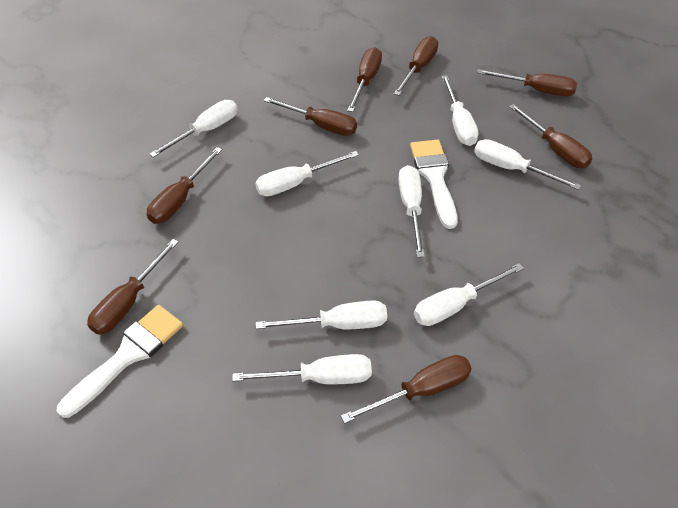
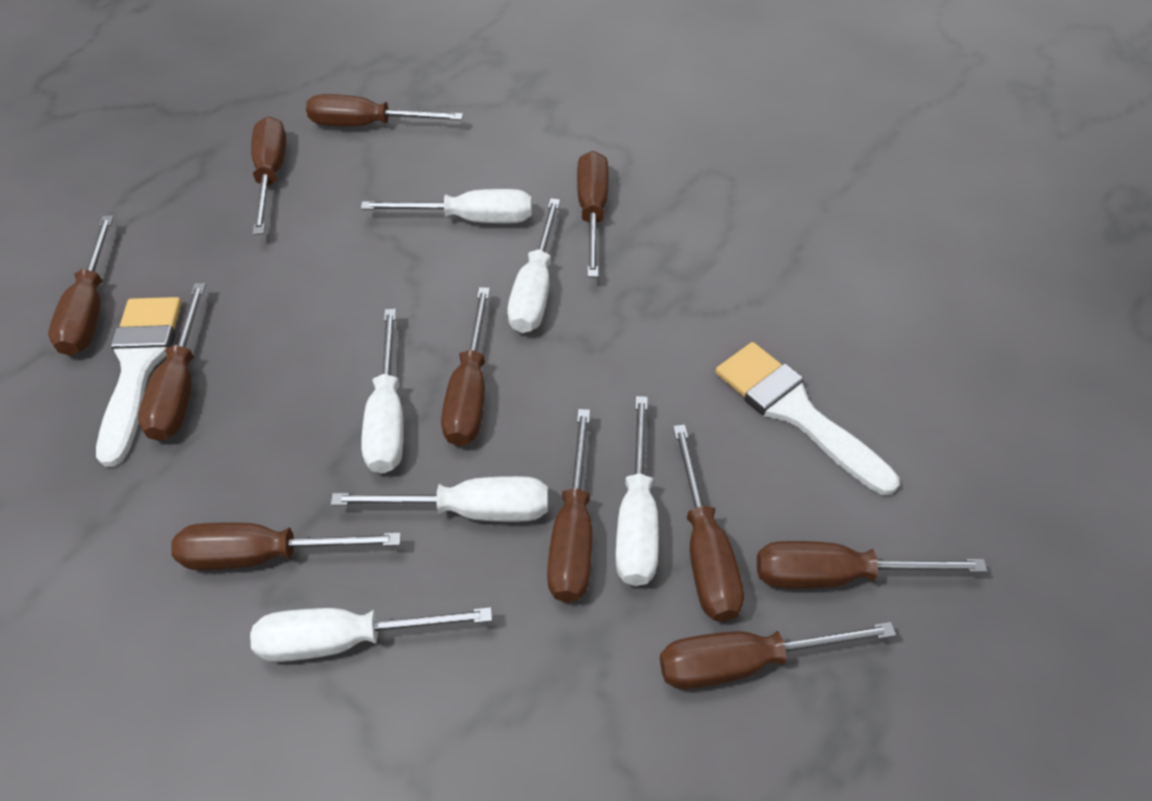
brown screwdriver: 8 -> 11
white screwdriver: 8 -> 6

